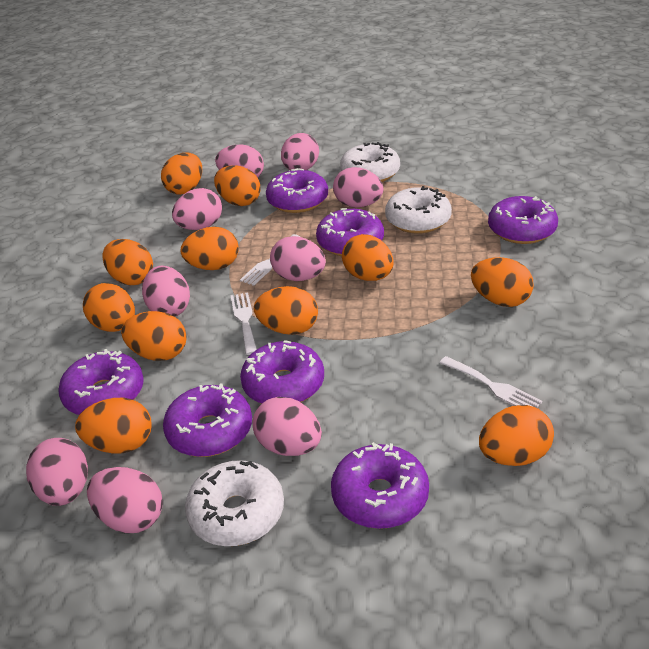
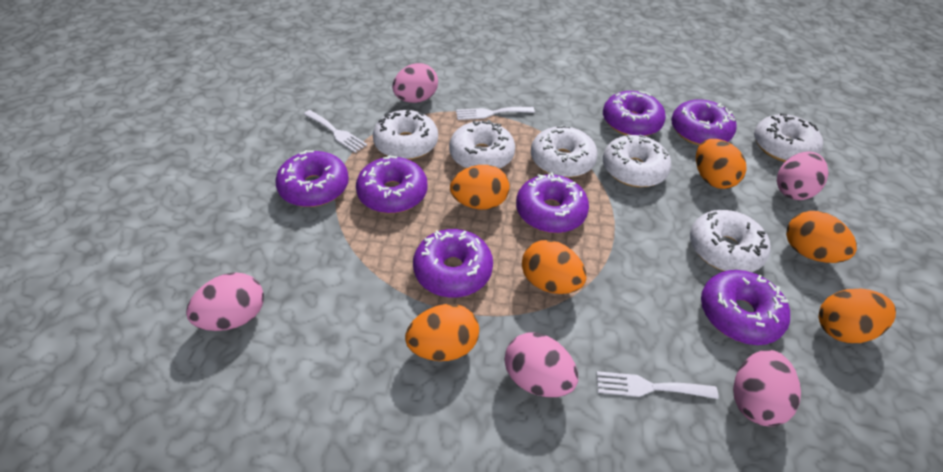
orange egg: 11 -> 6
pink egg: 9 -> 5
white donut: 3 -> 6

